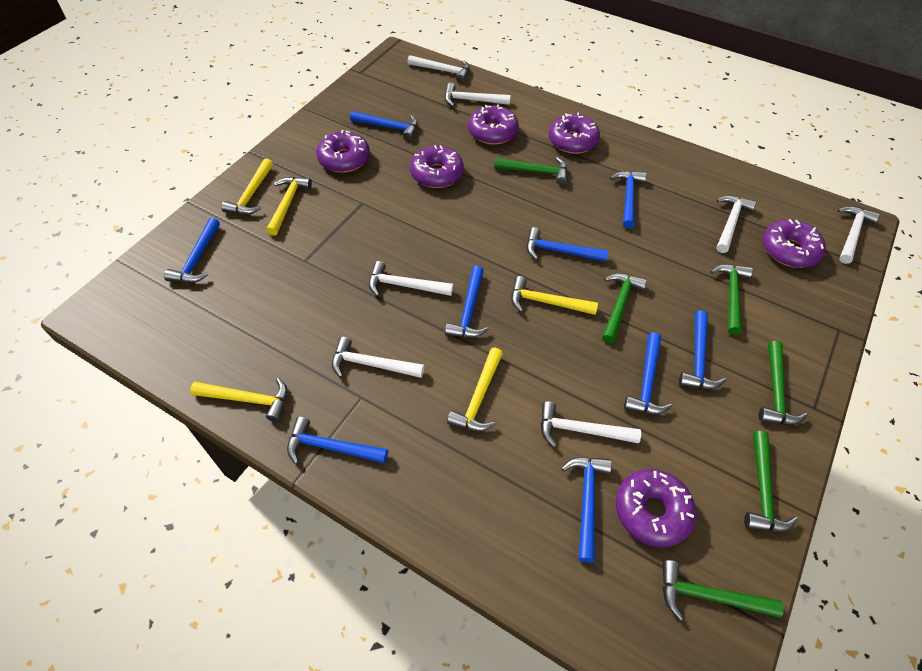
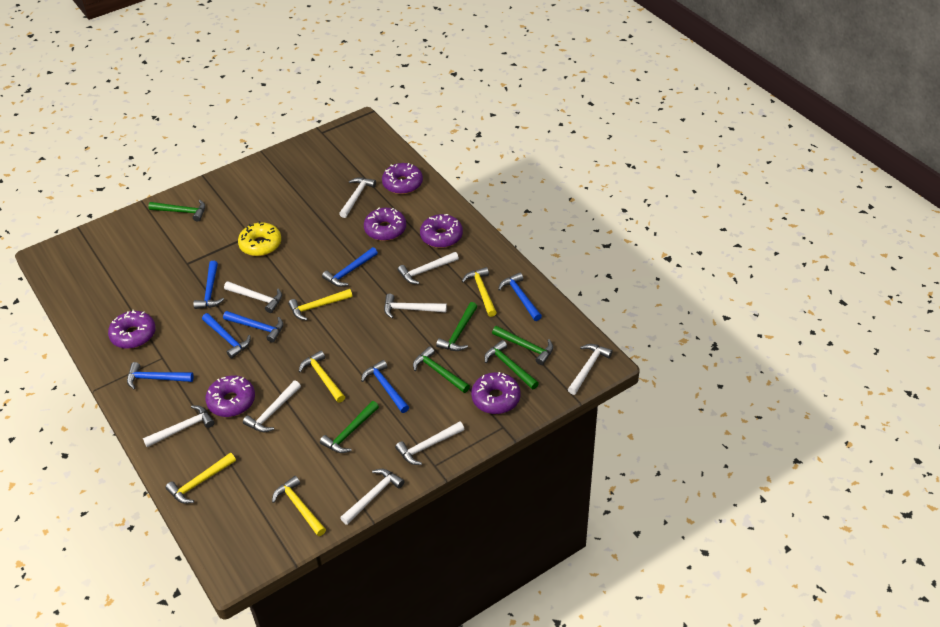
blue hammer: 9 -> 7
white hammer: 7 -> 9
yellow donut: 0 -> 1

